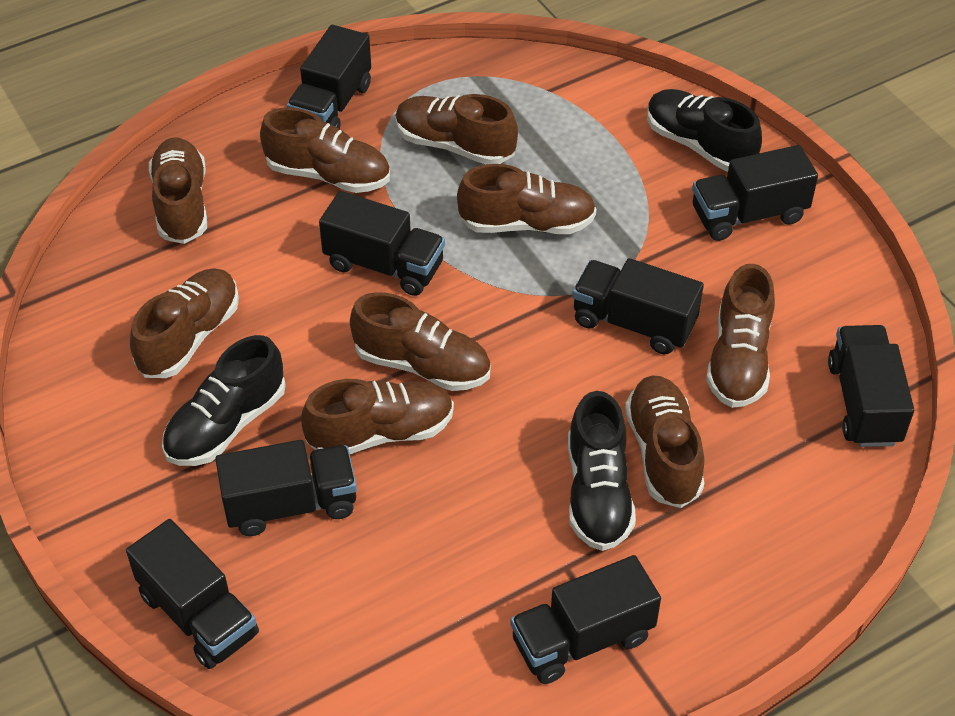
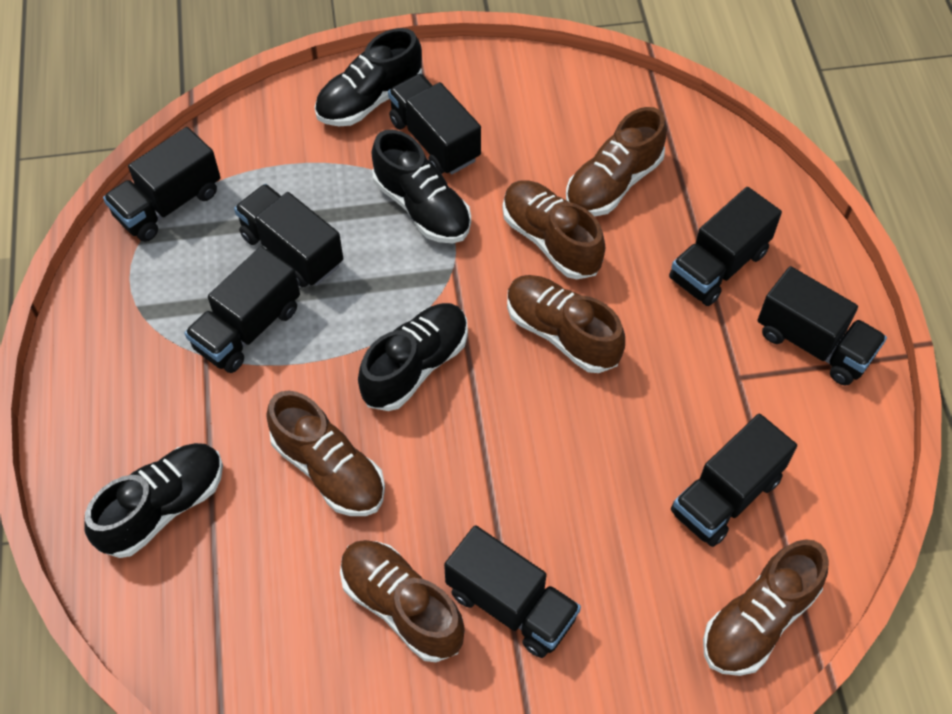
black shoe: 3 -> 4
brown shoe: 9 -> 6

